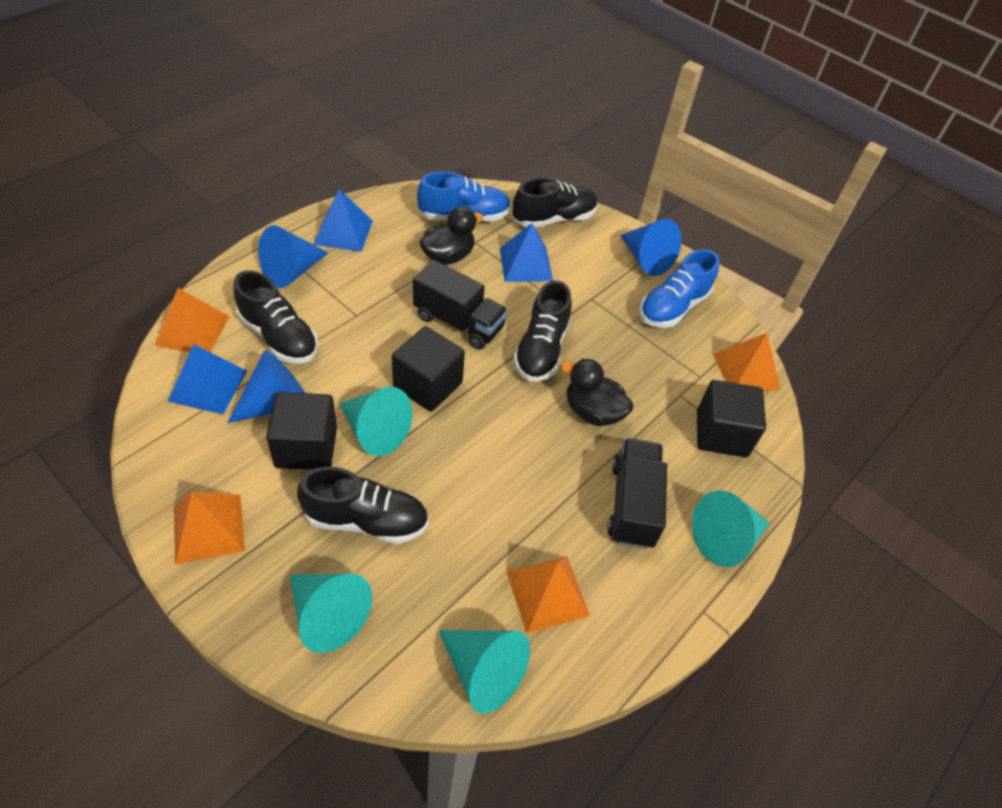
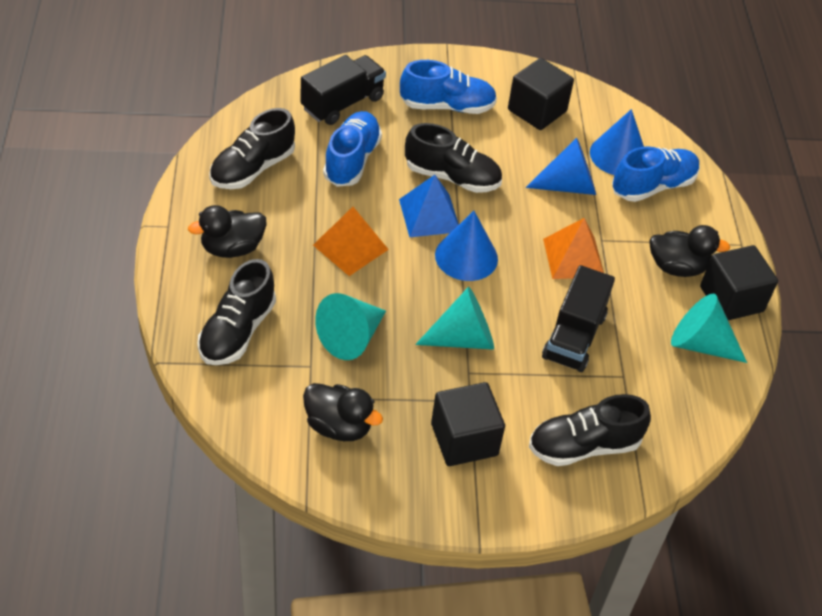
black duck: 2 -> 3
blue pyramid: 3 -> 1
blue shoe: 2 -> 3
orange pyramid: 4 -> 2
turquoise cone: 4 -> 3

